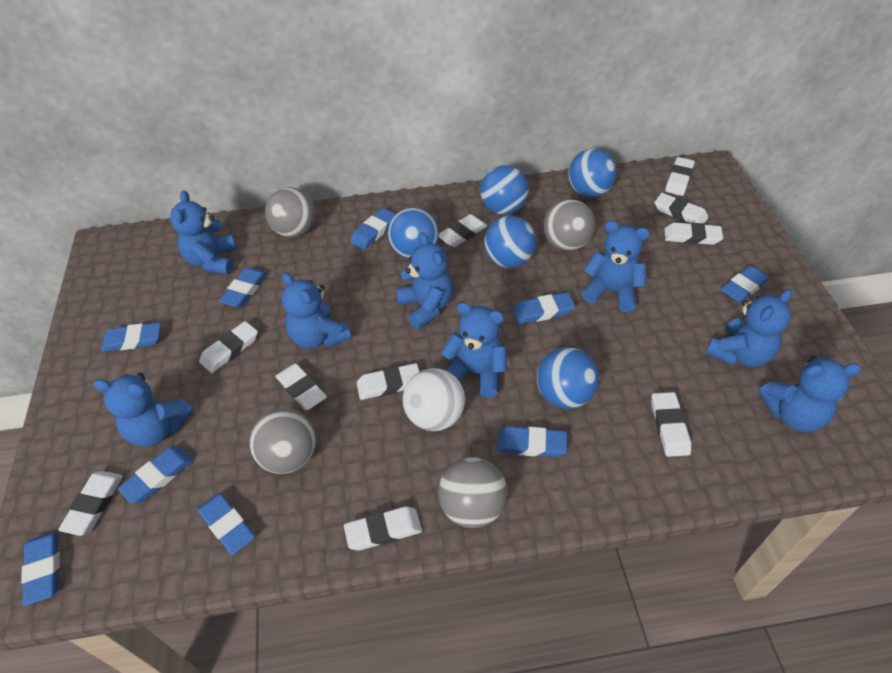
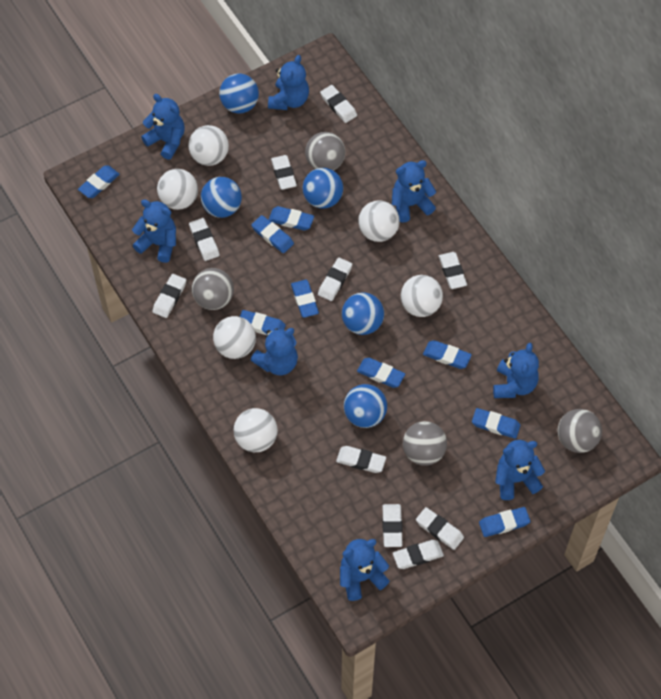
white ball: 1 -> 6

